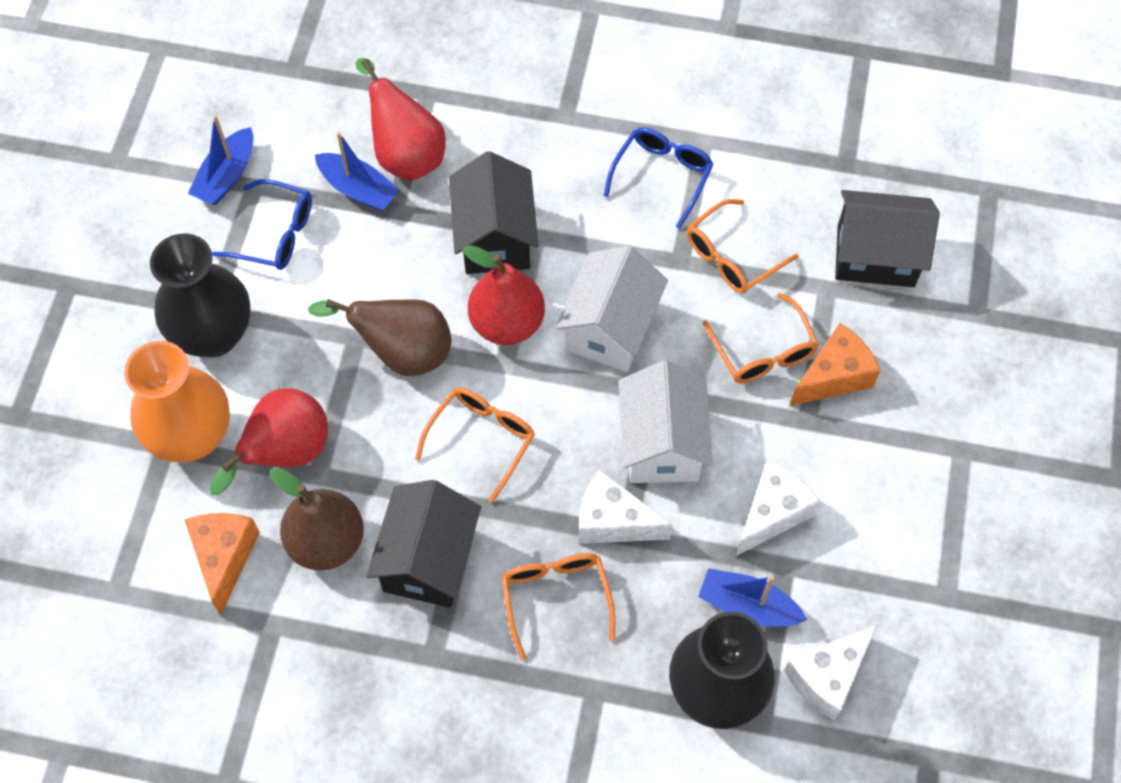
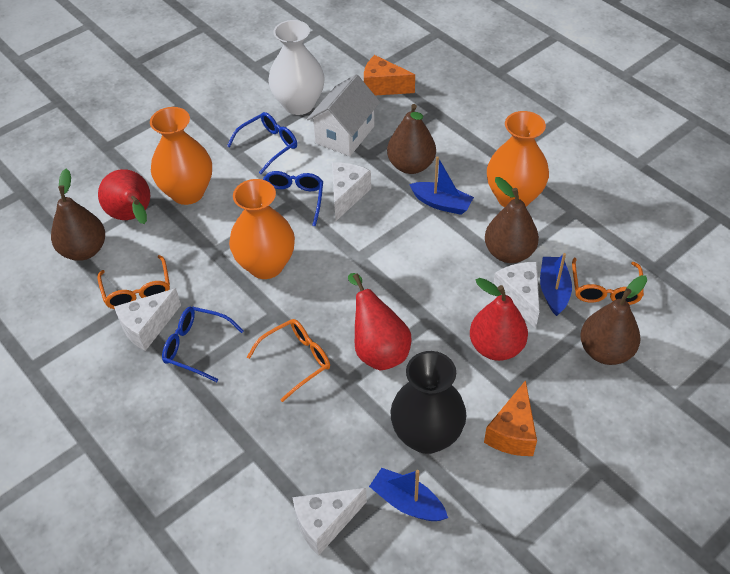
black house: 3 -> 0
black vase: 2 -> 1
blue glasses: 2 -> 3
brown pear: 2 -> 4
orange glasses: 4 -> 3
orange vase: 1 -> 3
white cheese: 3 -> 4
white house: 2 -> 1
white vase: 0 -> 1

